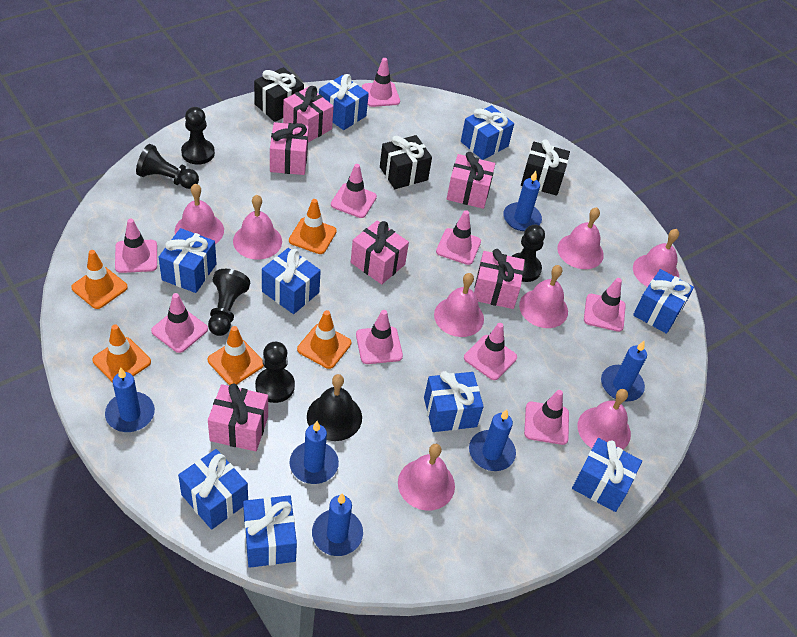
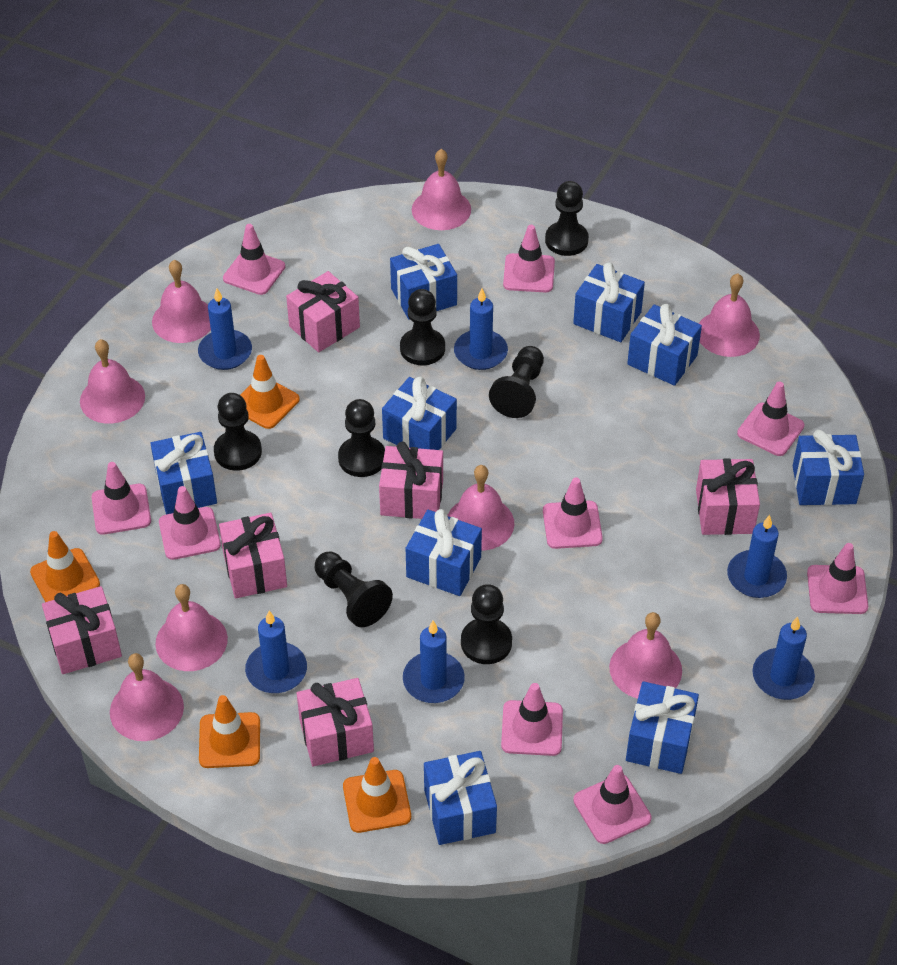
black bell: 1 -> 0
black gift: 3 -> 0
black pawn: 5 -> 7
orange traffic cone: 5 -> 4

